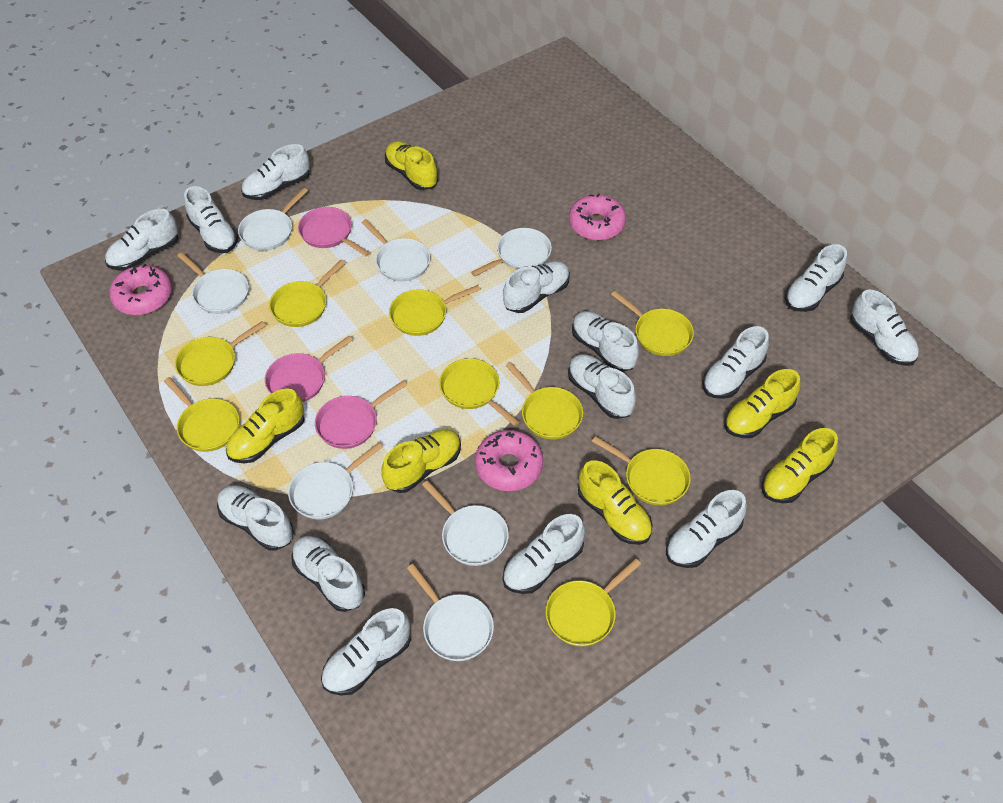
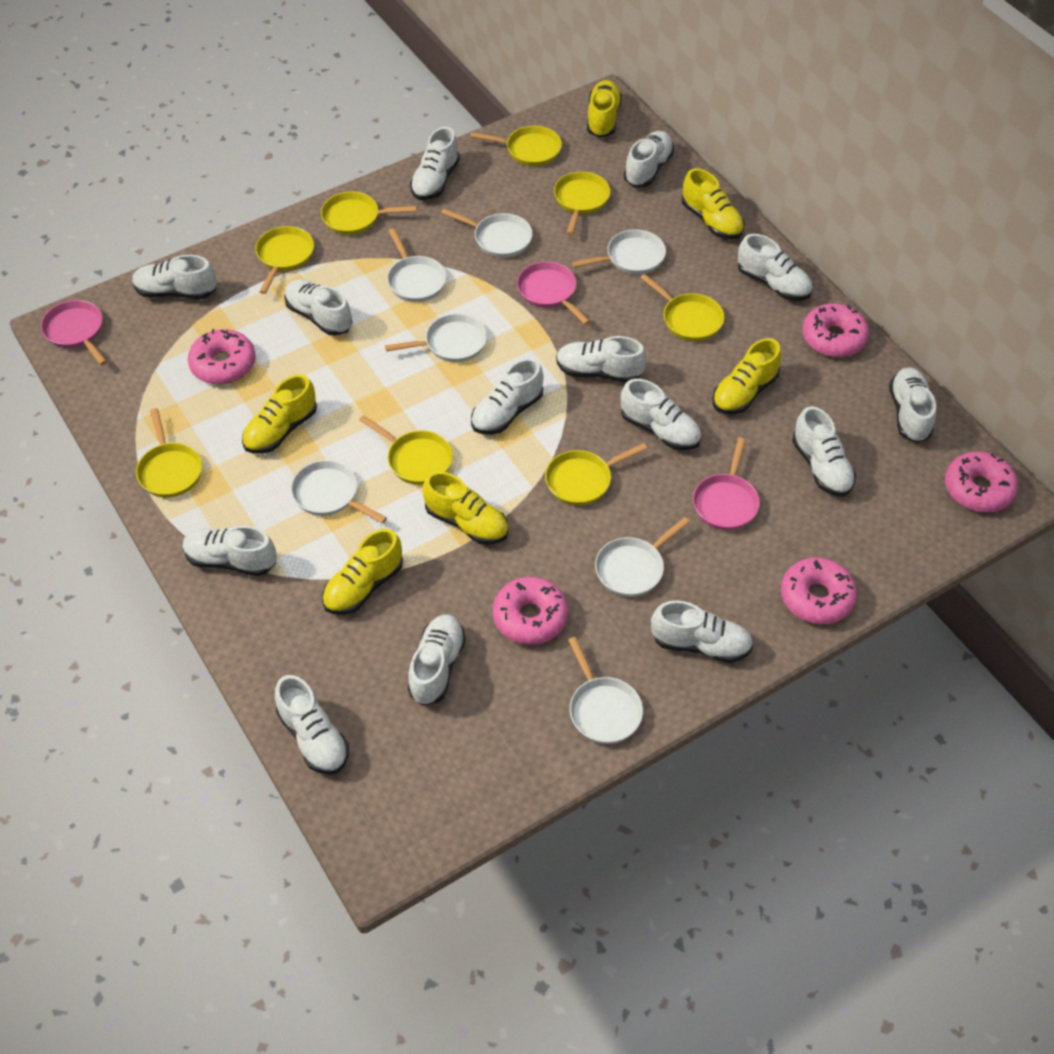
pink donut: 3 -> 5
yellow pan: 9 -> 8

